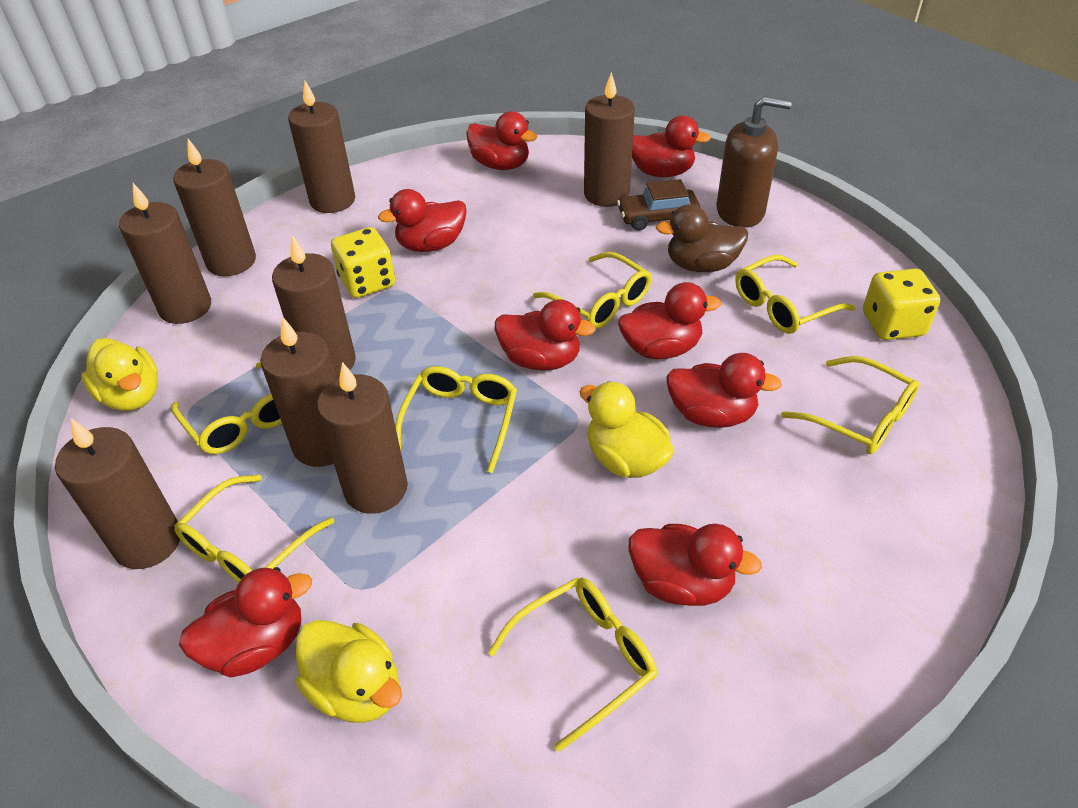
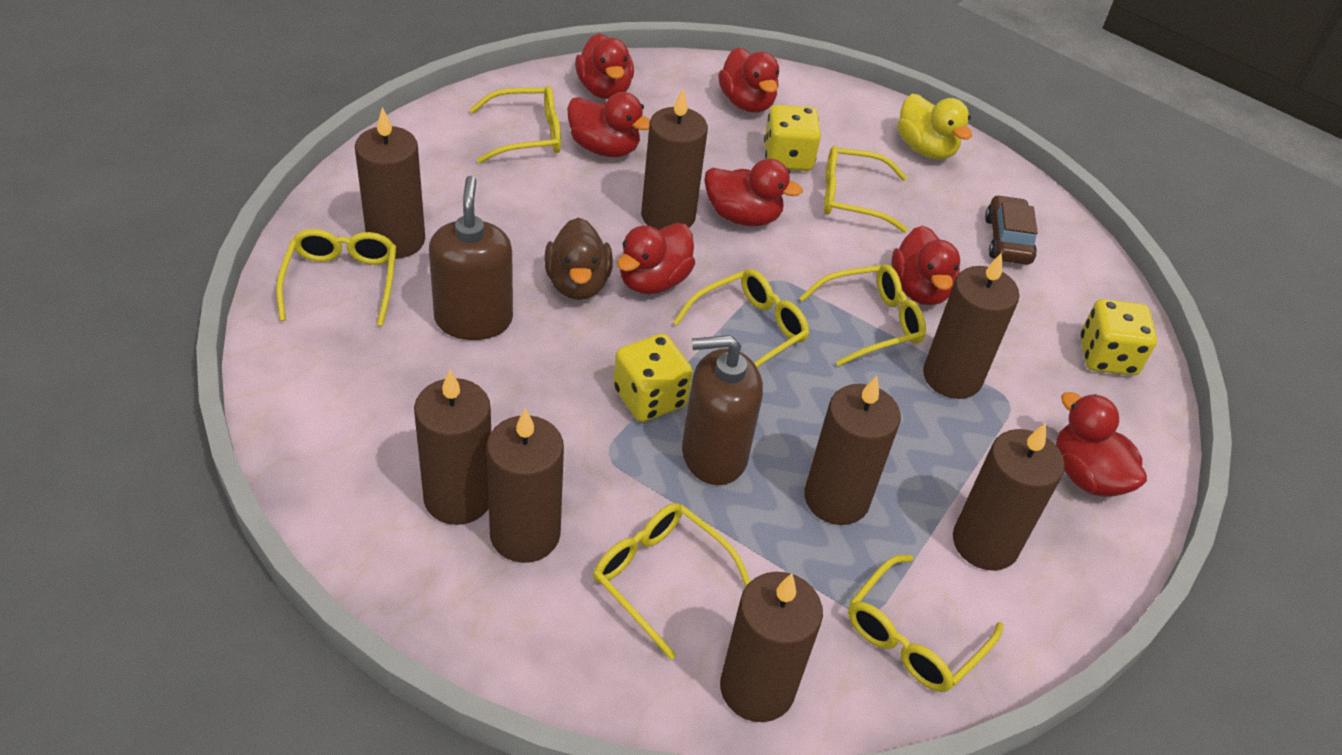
brown soap dispenser: 1 -> 2
red duck: 8 -> 7
yellow dice: 2 -> 3
yellow duck: 3 -> 1

